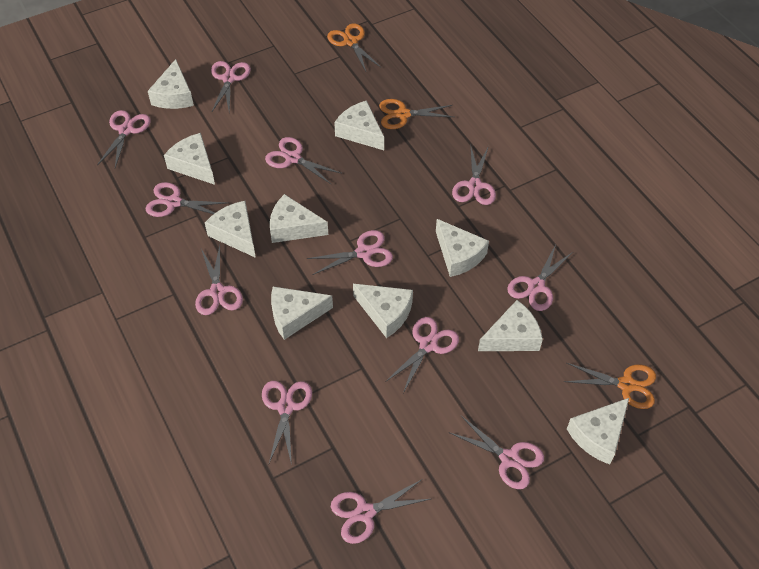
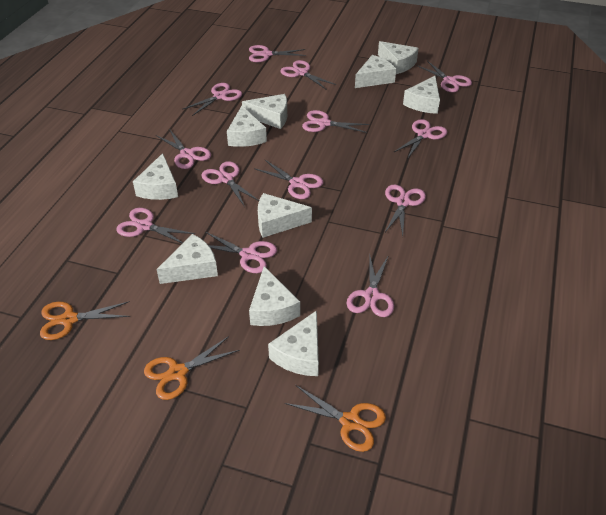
pink scissors: 12 -> 13

